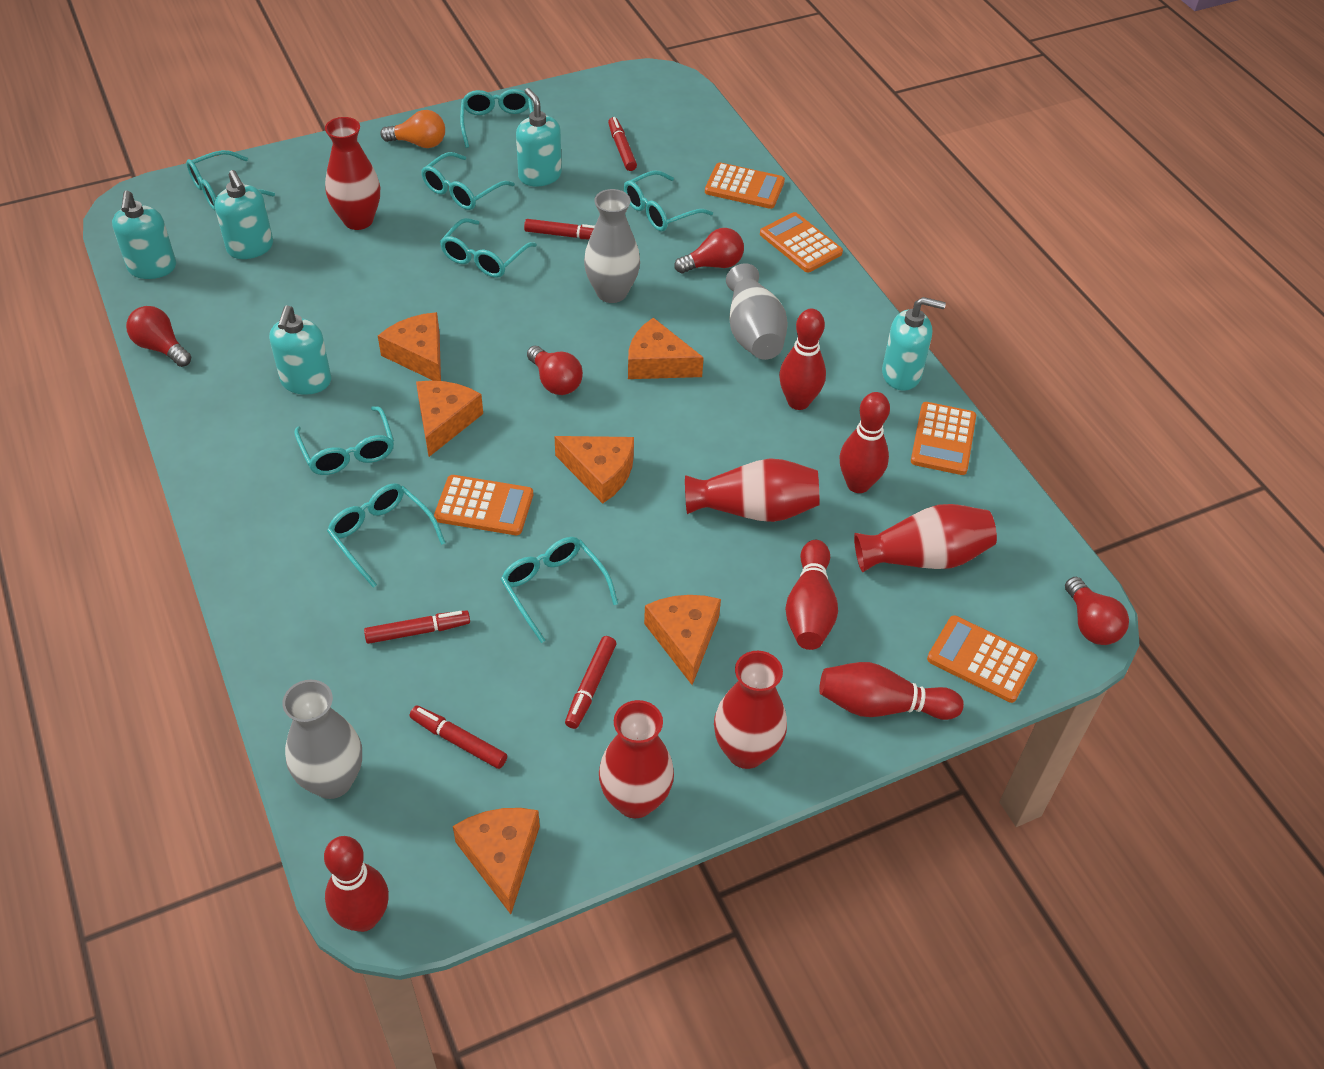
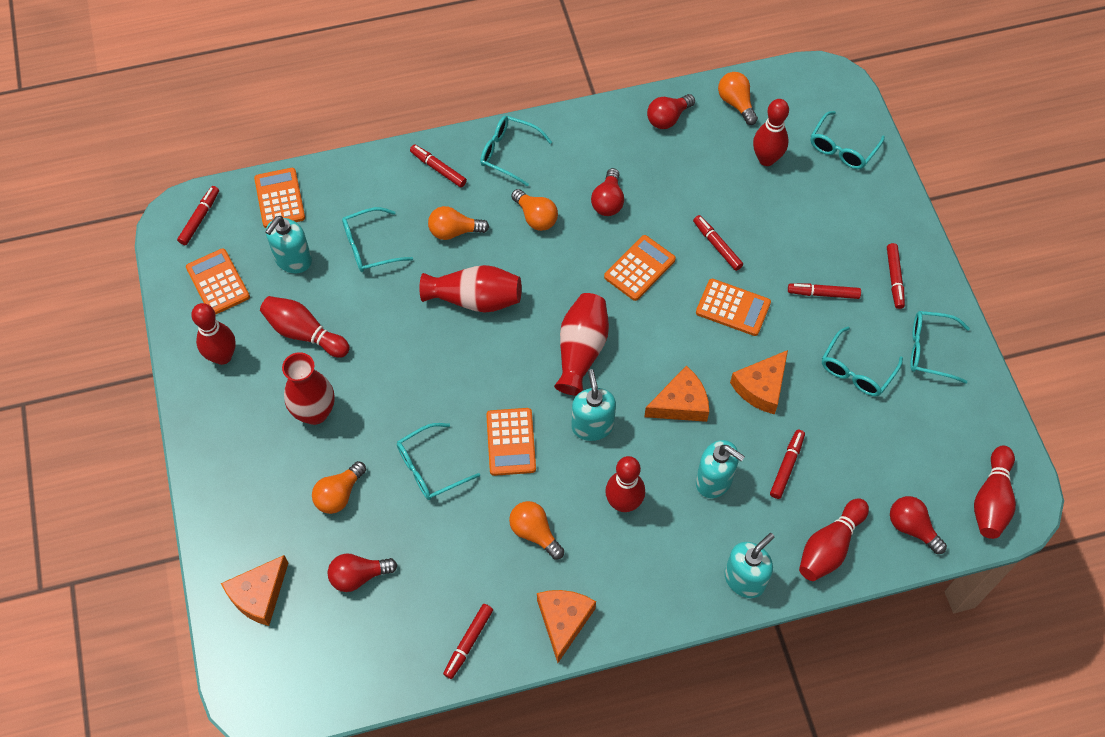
grey vase: 3 -> 0
orange cheese: 6 -> 4
orange light bulb: 1 -> 5
red bowling pin: 5 -> 6
red marker: 5 -> 7
red vase: 5 -> 3
turquoise glasses: 8 -> 6
turquoise soap dispenser: 5 -> 4

